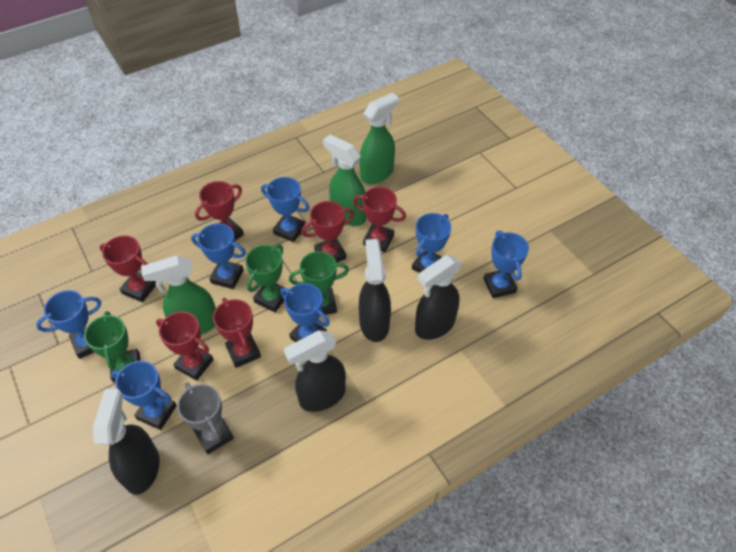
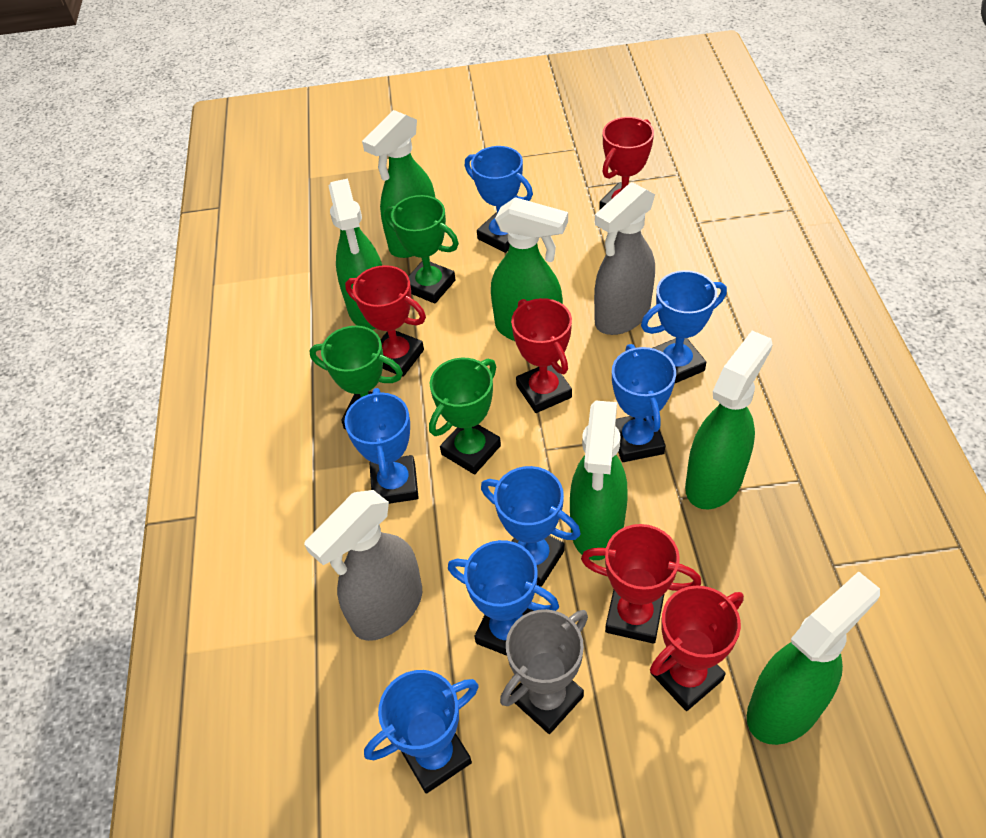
black spray bottle: 4 -> 0
green spray bottle: 3 -> 6
grey spray bottle: 0 -> 2
red trophy: 6 -> 5

